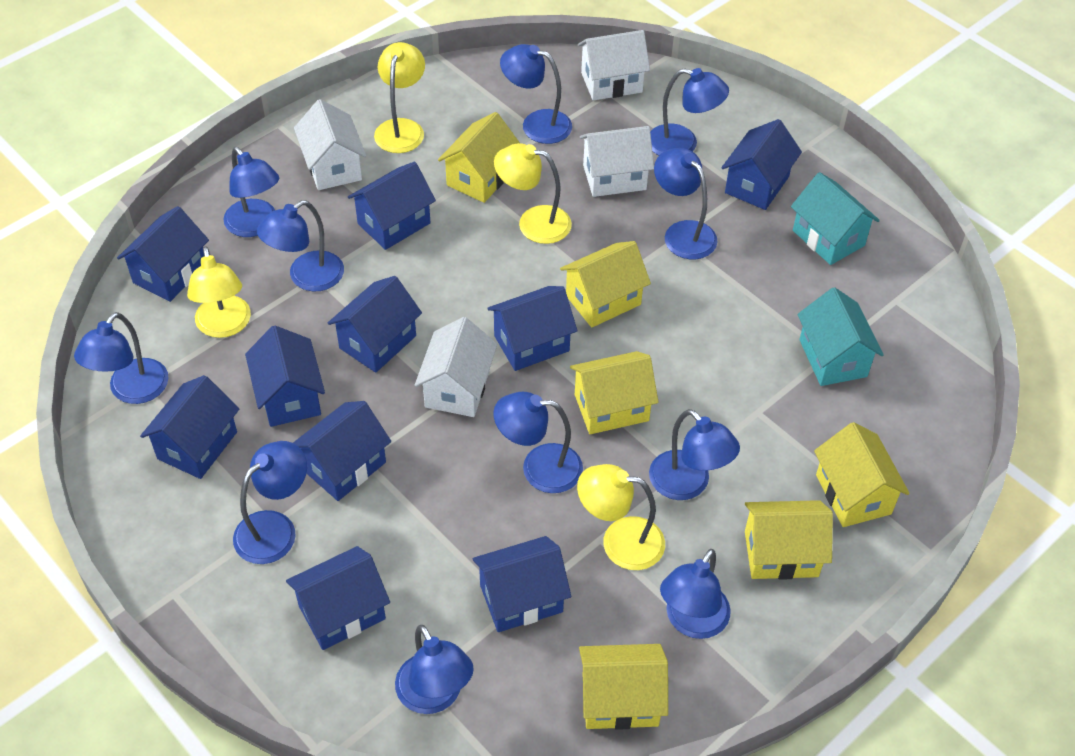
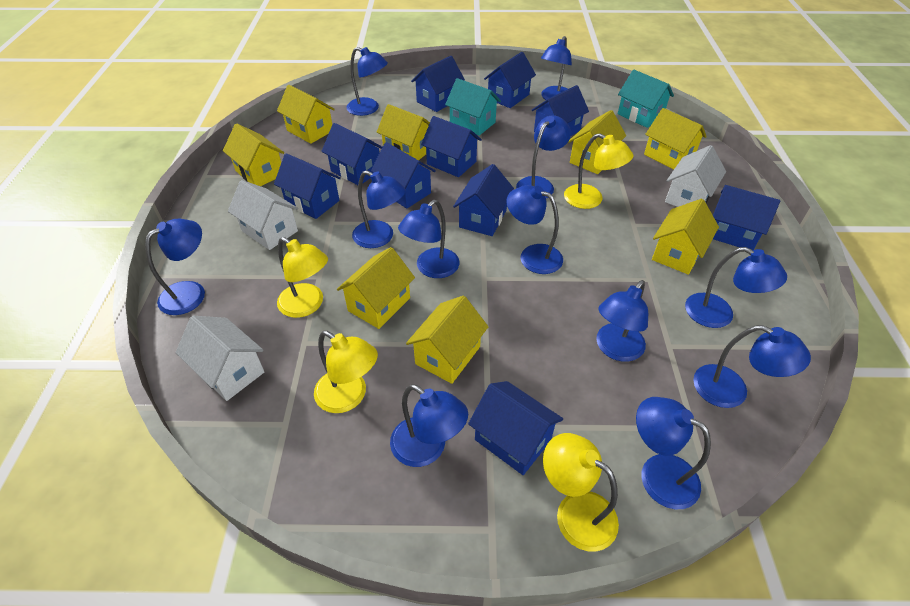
blue lamp: 11 -> 12
white house: 4 -> 3
yellow house: 6 -> 8

